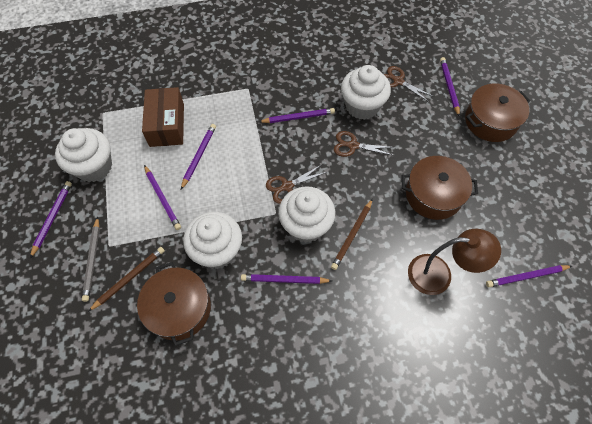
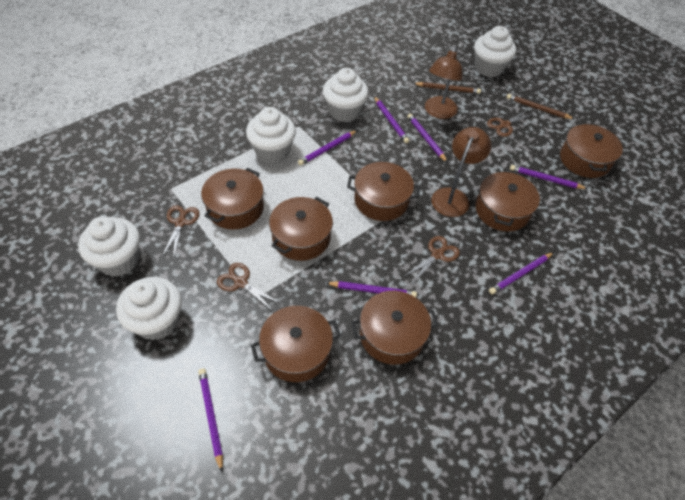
brown box: 1 -> 0
brown lamp: 1 -> 2
brown pot: 3 -> 7
brown scissors: 3 -> 4
grey pencil: 1 -> 0
white cupcake: 4 -> 5

